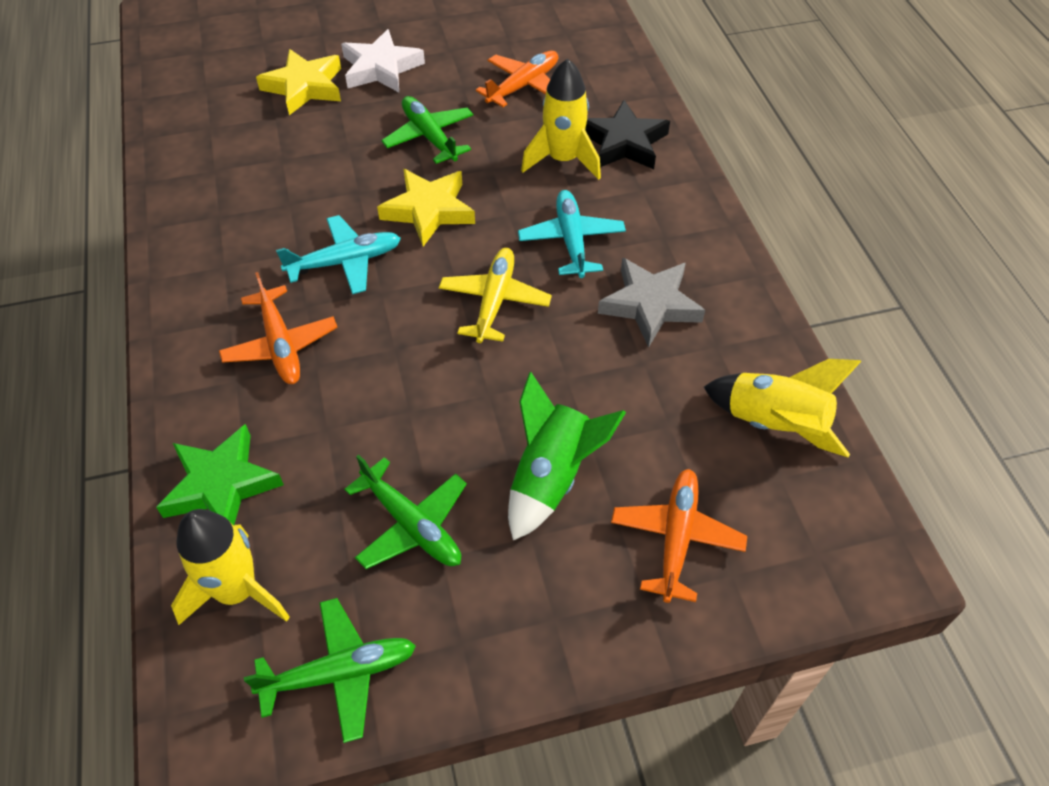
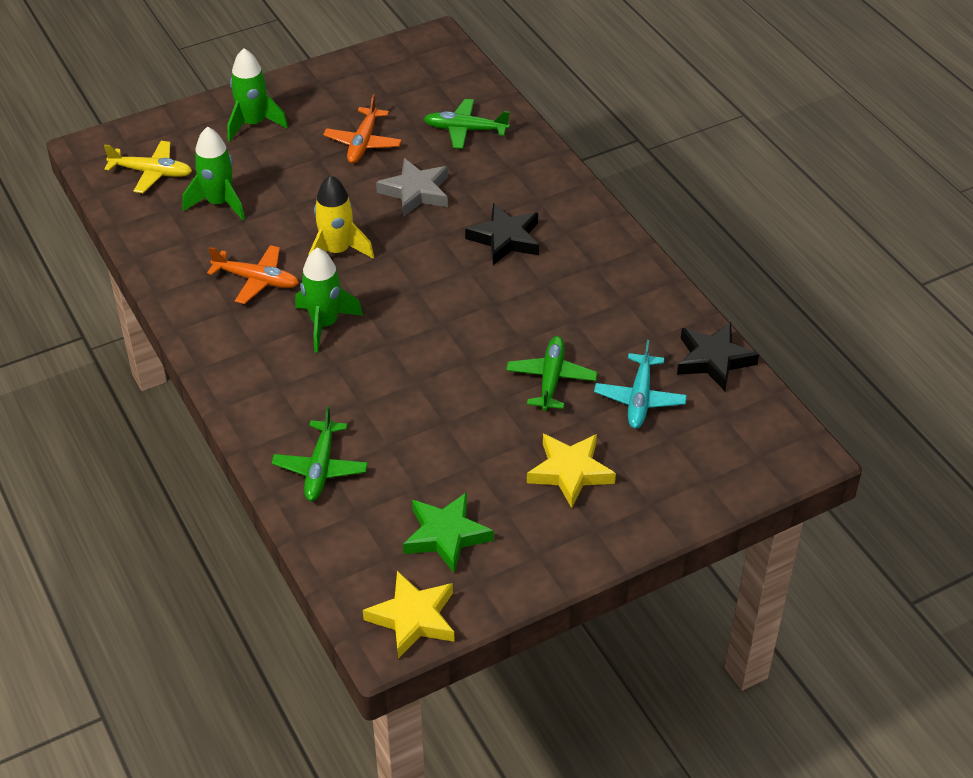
black star: 1 -> 2
green rocket: 1 -> 3
orange plane: 3 -> 2
turquoise plane: 2 -> 1
white star: 1 -> 0
yellow rocket: 3 -> 1

